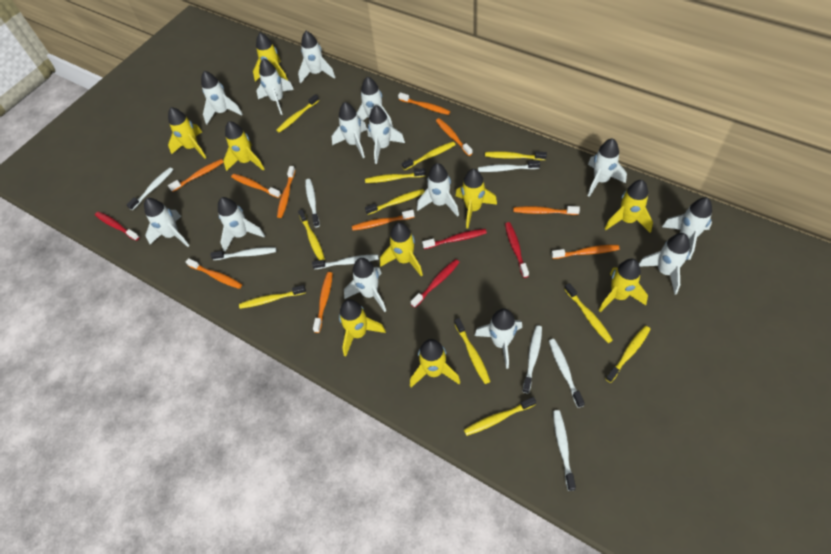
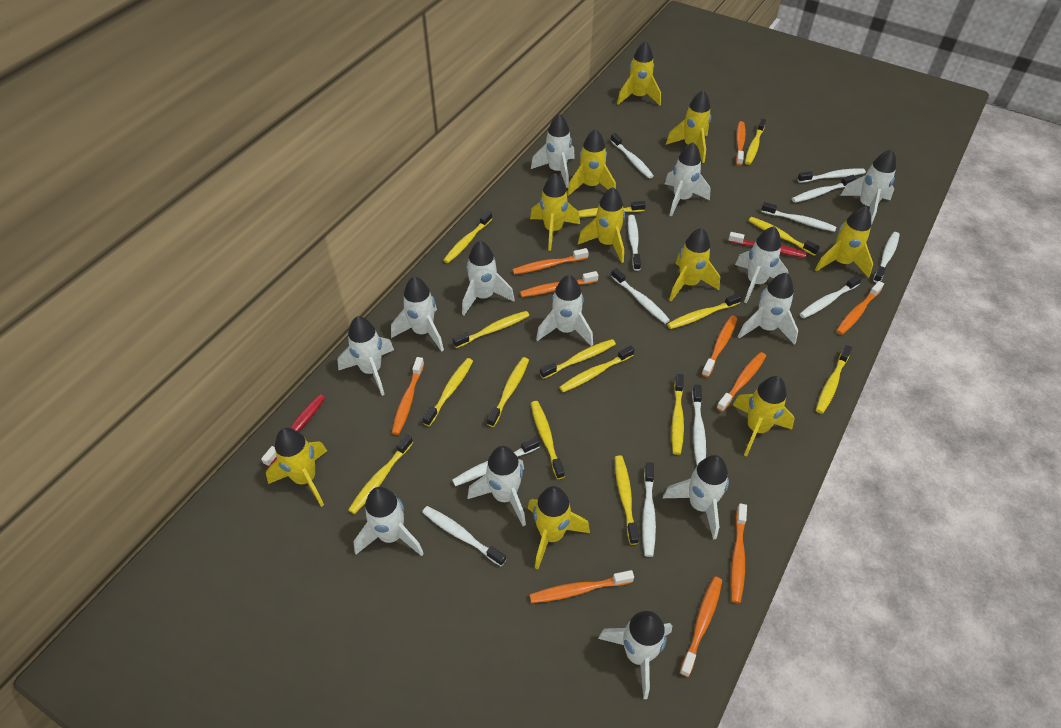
red toothbrush: 4 -> 2
white rocket: 14 -> 13
white toothbrush: 8 -> 12
yellow rocket: 9 -> 10
yellow toothbrush: 11 -> 15

